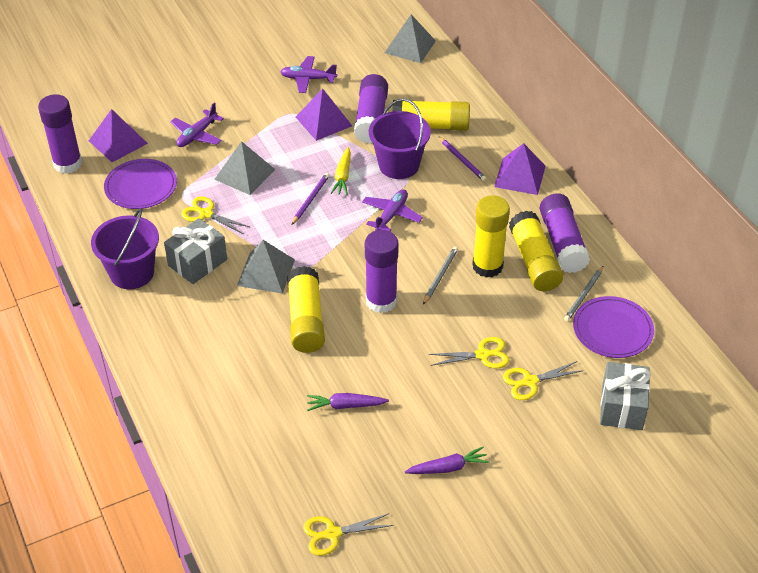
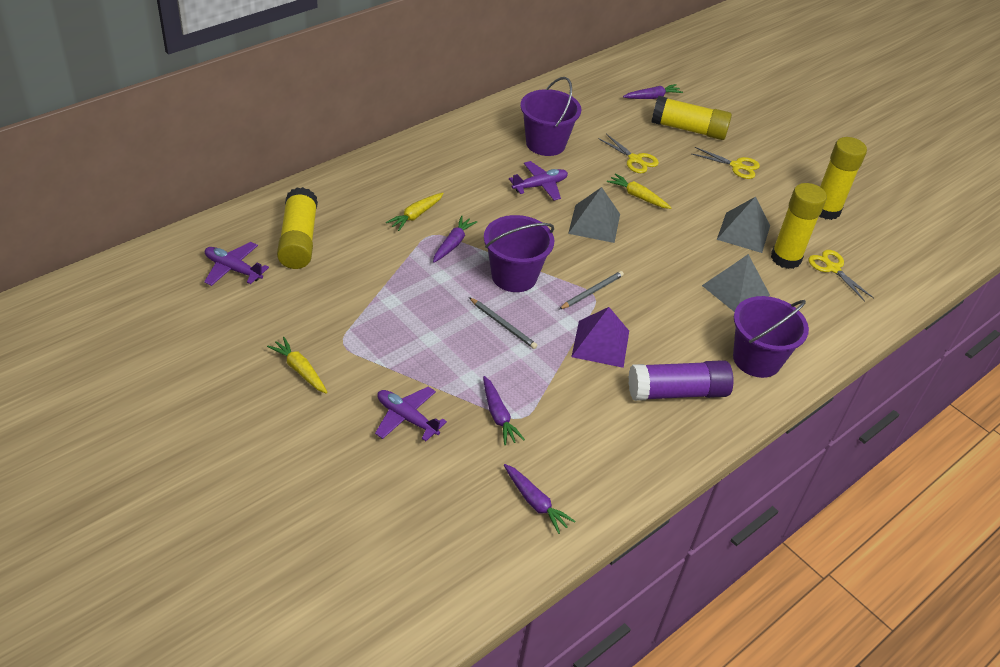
grey gift: 2 -> 0
purple bucket: 2 -> 3
purple carrot: 2 -> 4
purple glue stick: 4 -> 1
purple pencil: 2 -> 0
purple plate: 2 -> 0
purple pyramid: 3 -> 1
yellow carrot: 1 -> 3
yellow scissors: 4 -> 3

